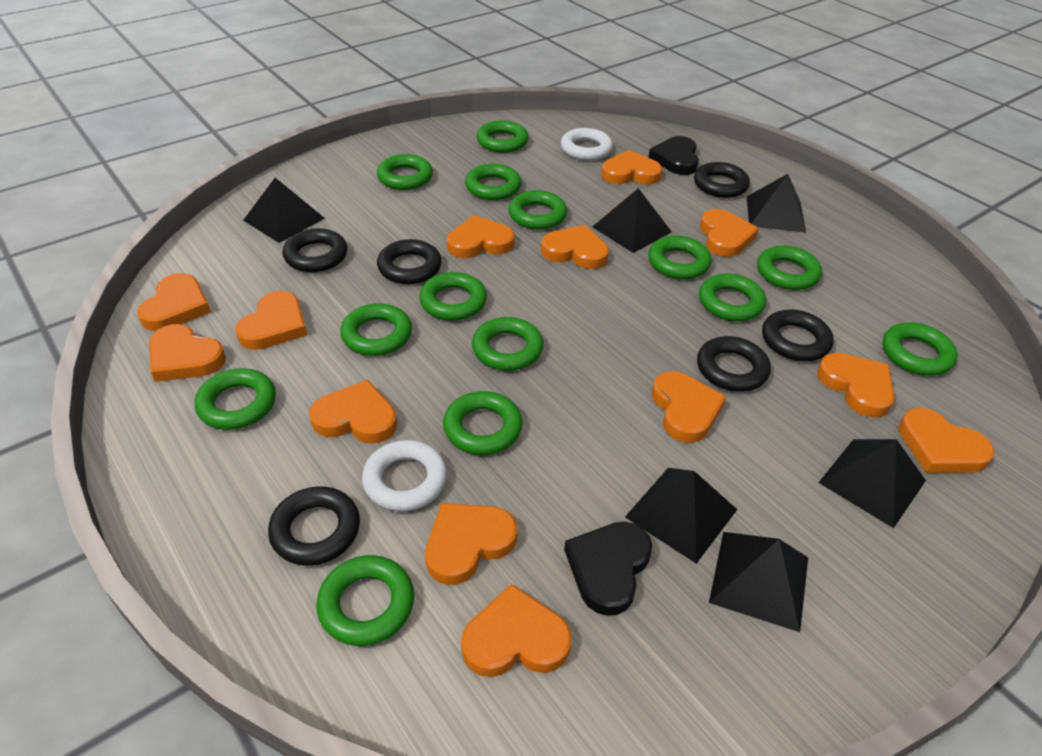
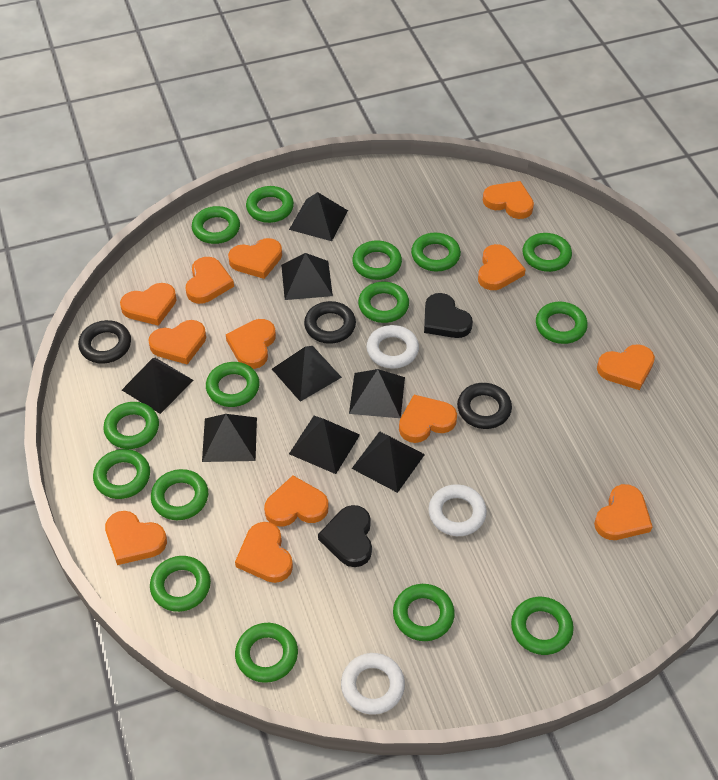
black pyramid: 6 -> 8
black ring: 6 -> 3
green ring: 14 -> 15
white ring: 2 -> 3

